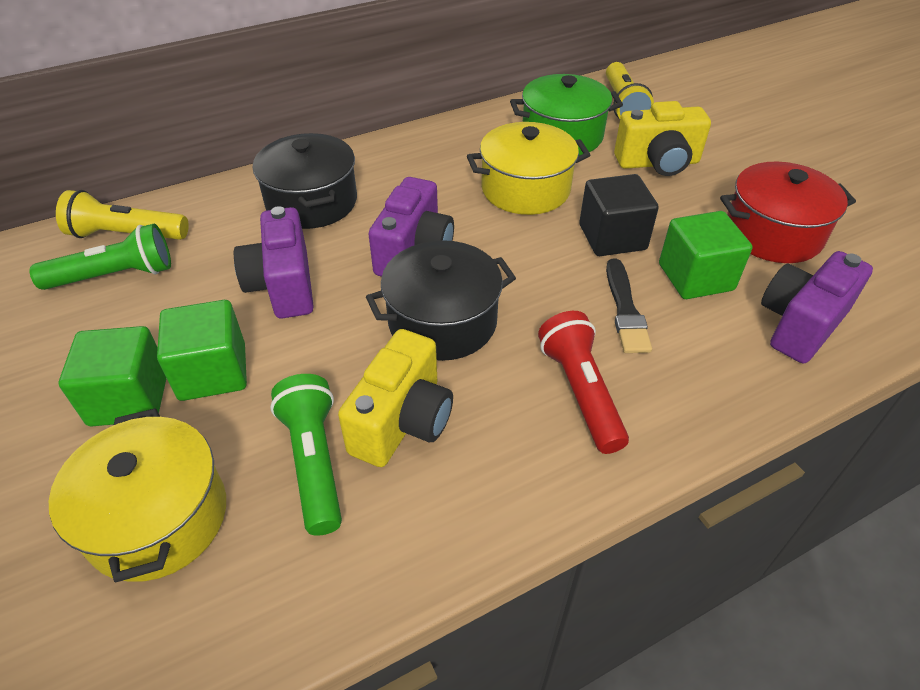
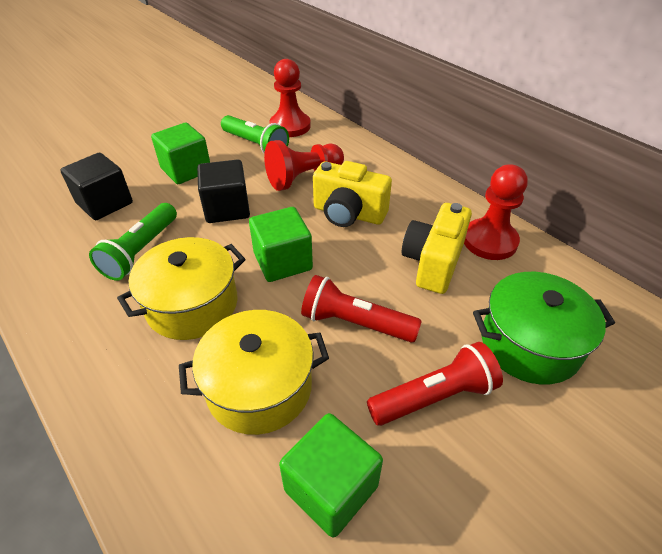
black brush: 1 -> 0
black cube: 1 -> 2
black pot: 2 -> 0
purple camera: 3 -> 0
red flashlight: 1 -> 2
red pawn: 0 -> 3
red pot: 1 -> 0
yellow flashlight: 2 -> 0

